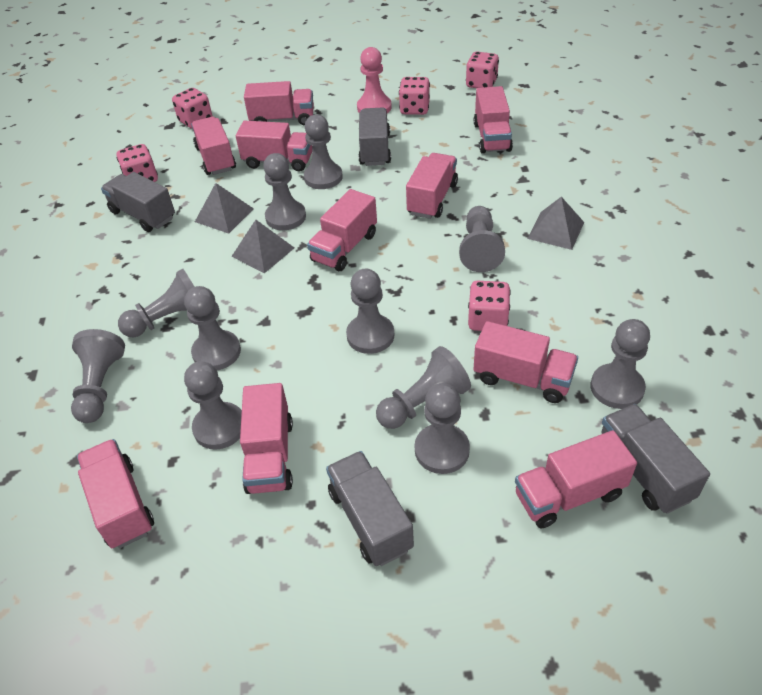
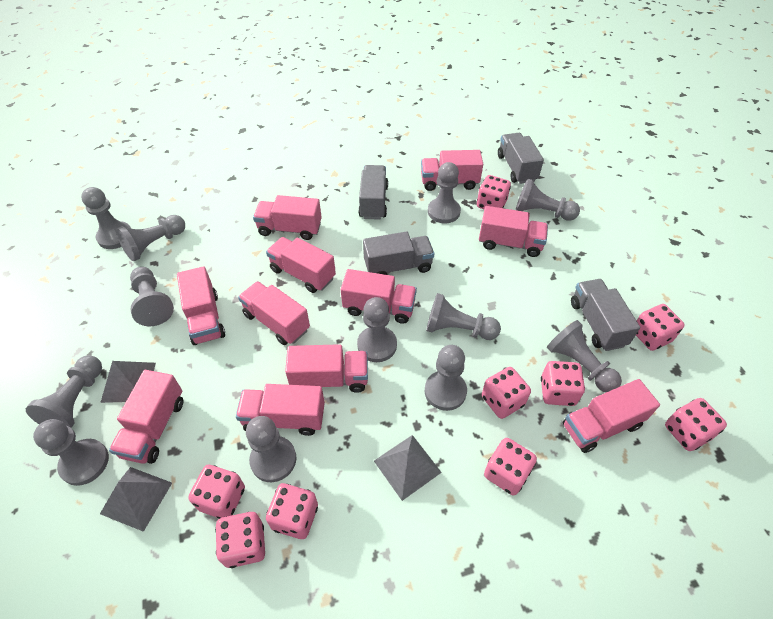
grey pawn: 11 -> 12
pink dice: 5 -> 9
pink pawn: 1 -> 0
pink truck: 10 -> 11

